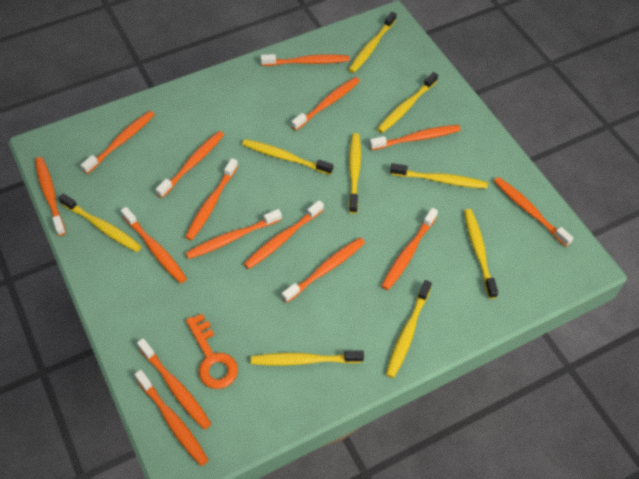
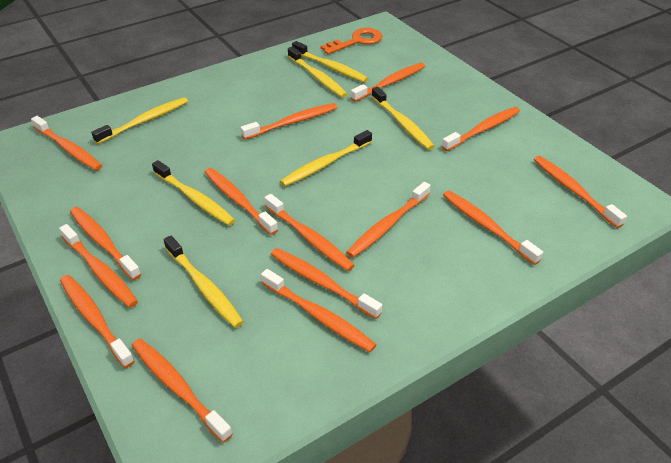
yellow toothbrush: 9 -> 7

